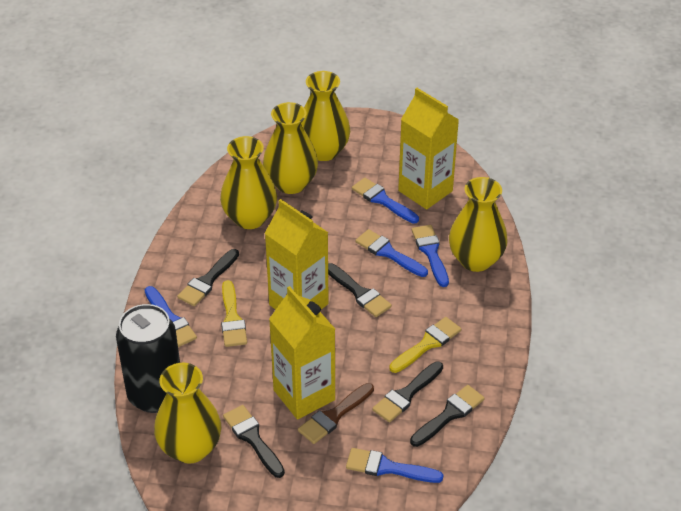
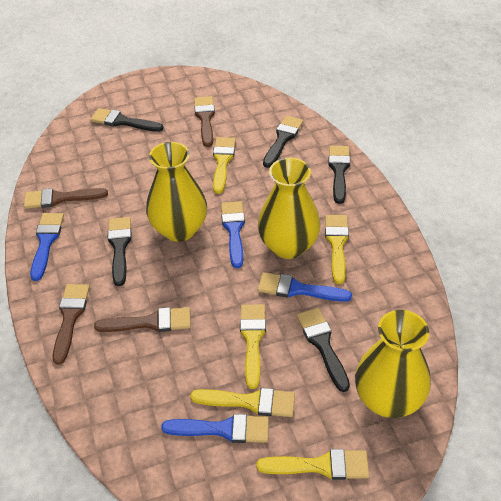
black can: 1 -> 0
blue brush: 5 -> 4
brown brush: 1 -> 4
yellow brush: 2 -> 5
yellow carton: 3 -> 0
yellow vase: 5 -> 3

